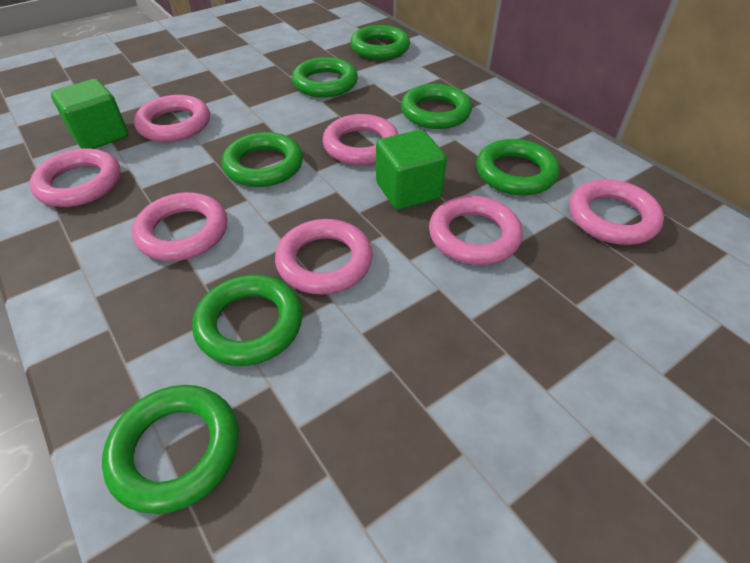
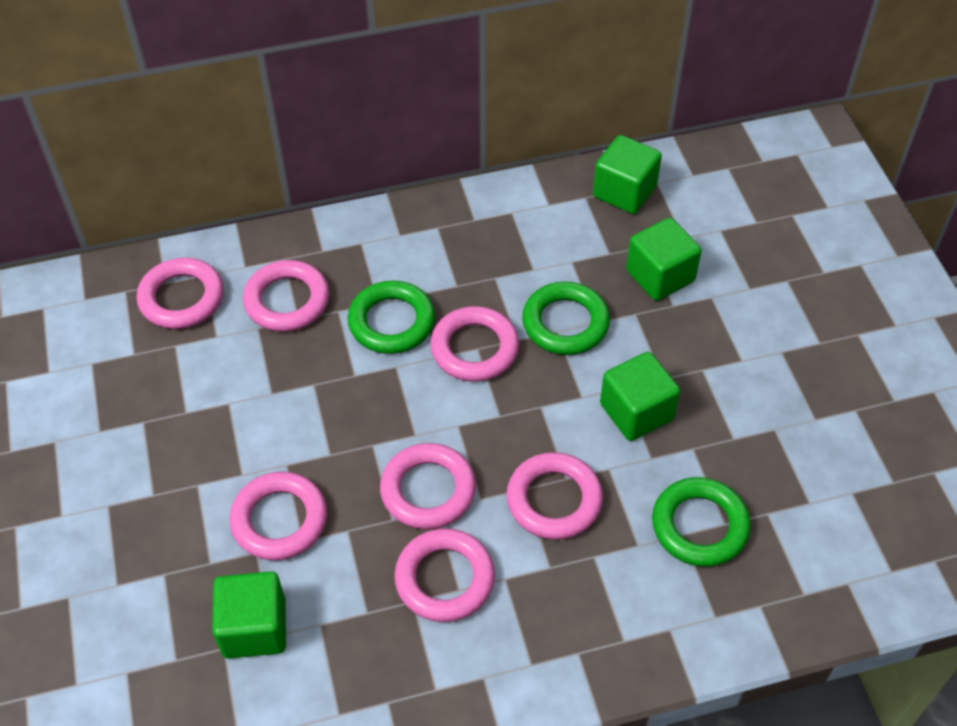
green cube: 2 -> 4
green ring: 7 -> 3

